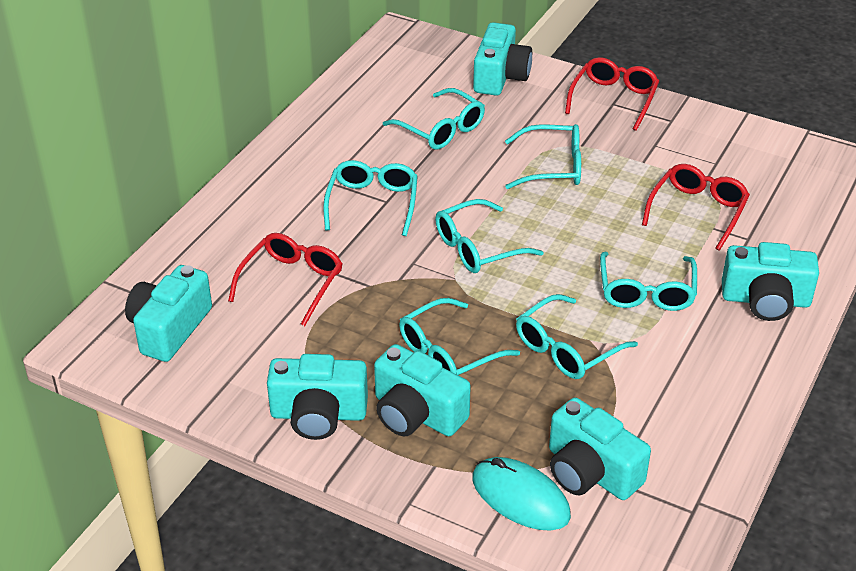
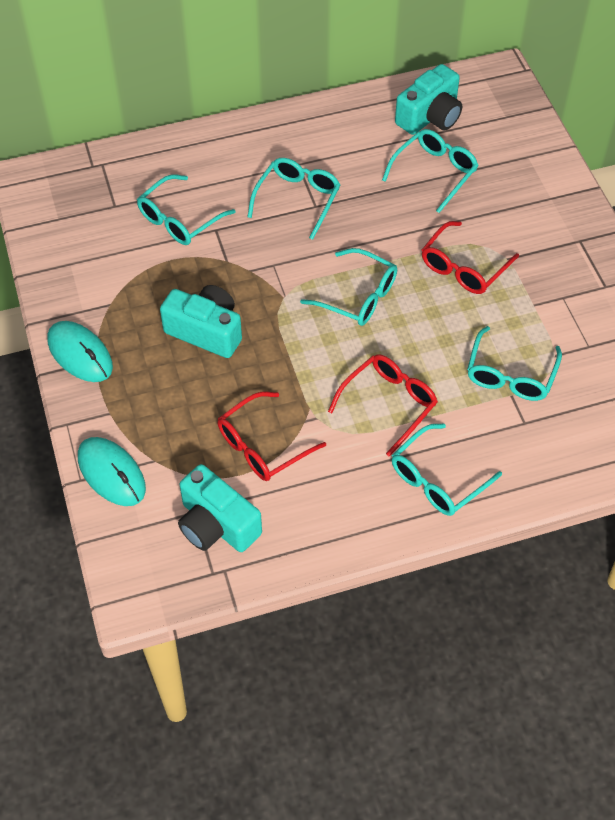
turquoise camera: 6 -> 3
turquoise glasses: 7 -> 6
turquoise mouse: 1 -> 2

